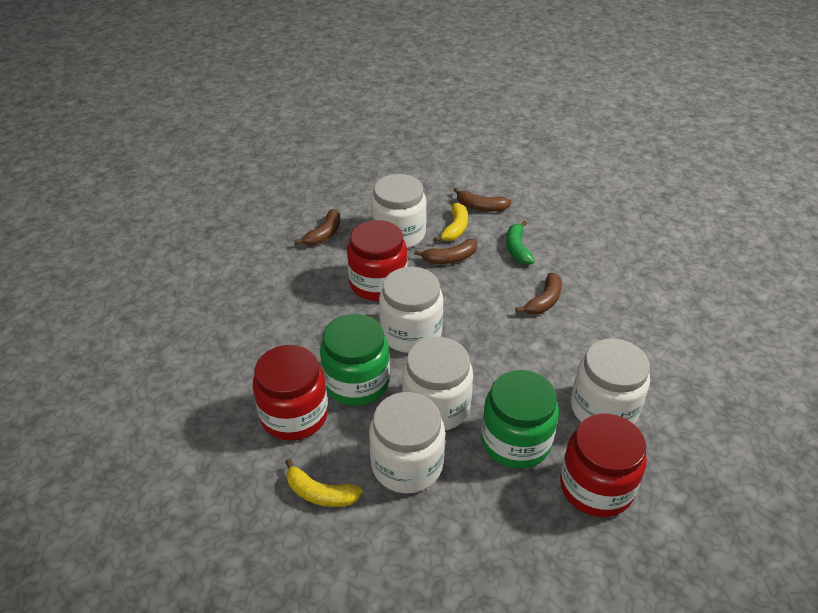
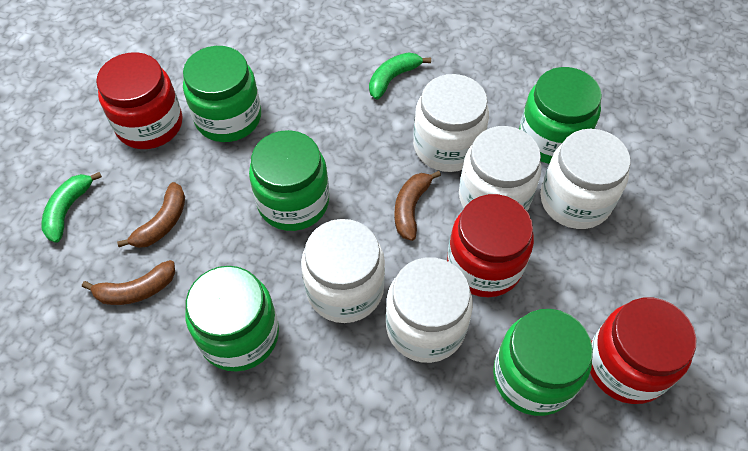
brown banana: 4 -> 3
green banana: 1 -> 2
green jar: 2 -> 5
yellow banana: 2 -> 0

